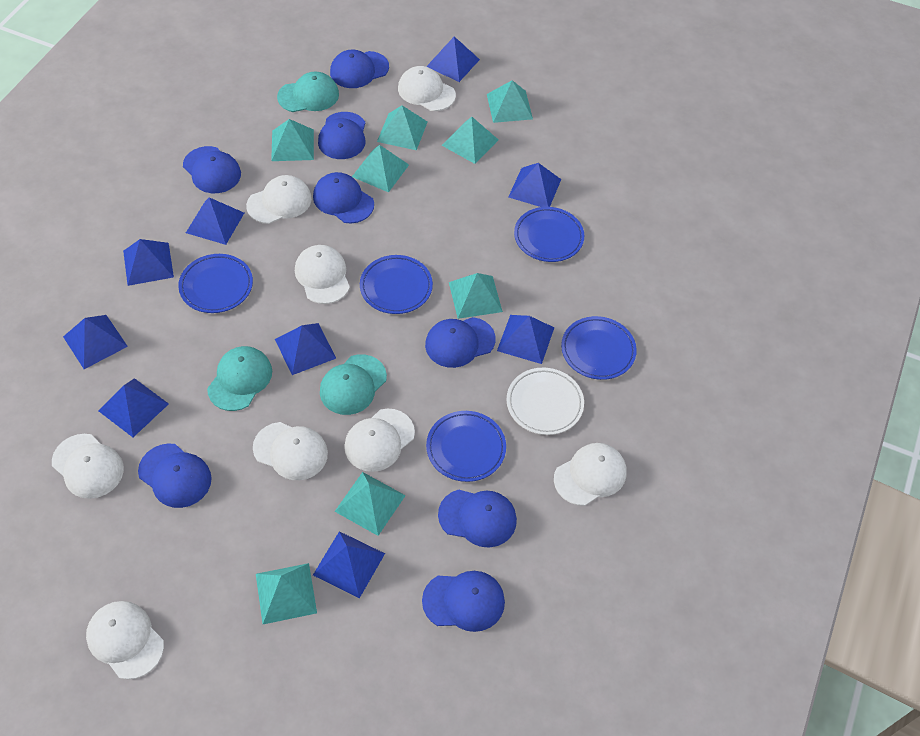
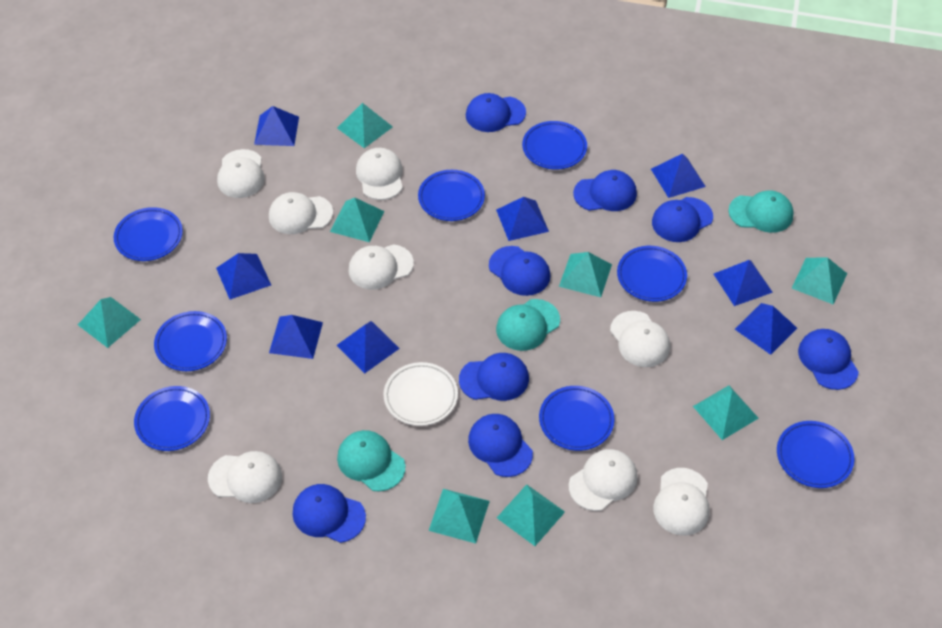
blue plate: 5 -> 8
blue pyramid: 9 -> 8

